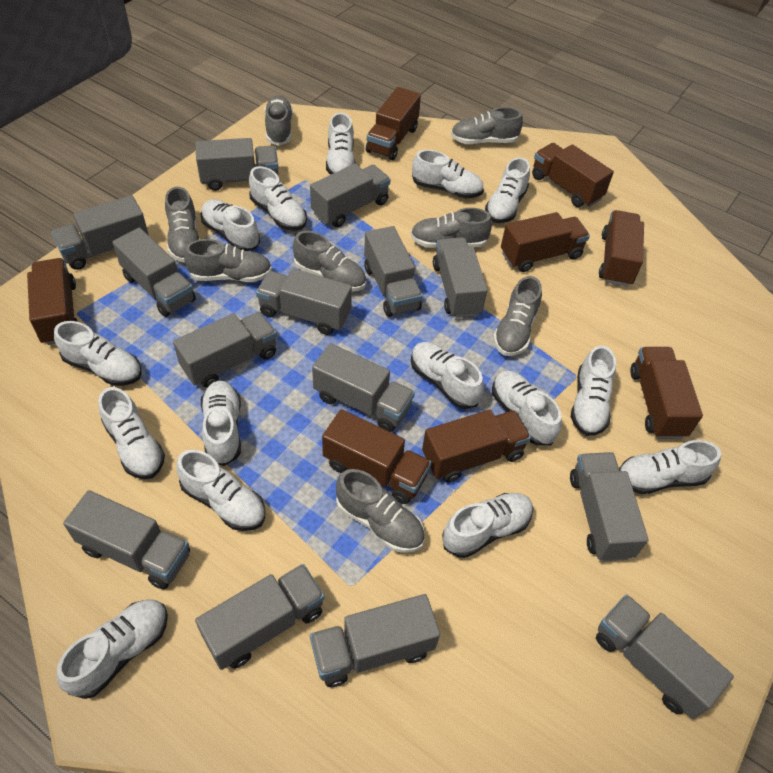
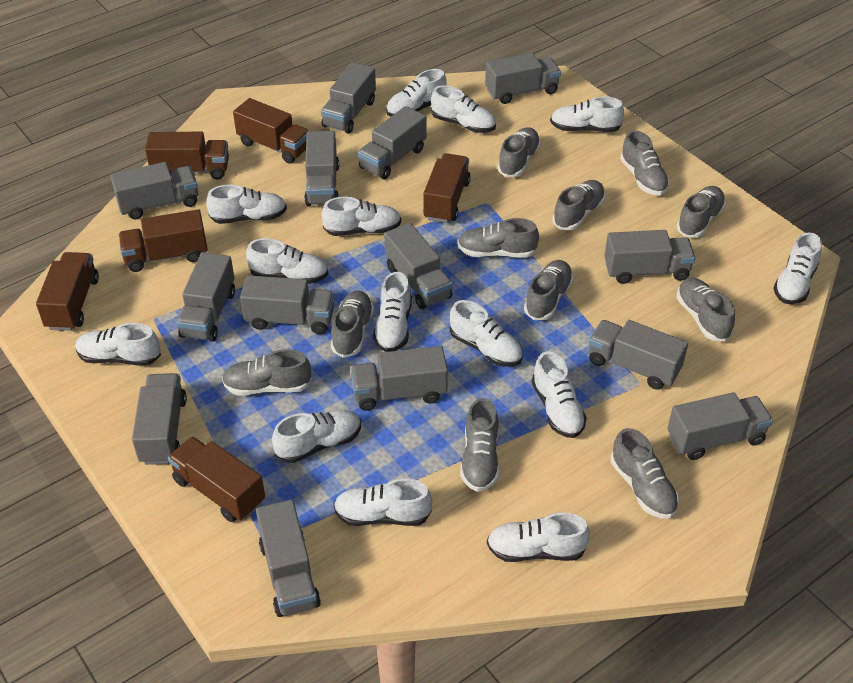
brown truck: 8 -> 6
grey shoe: 8 -> 11
white shoe: 15 -> 14

